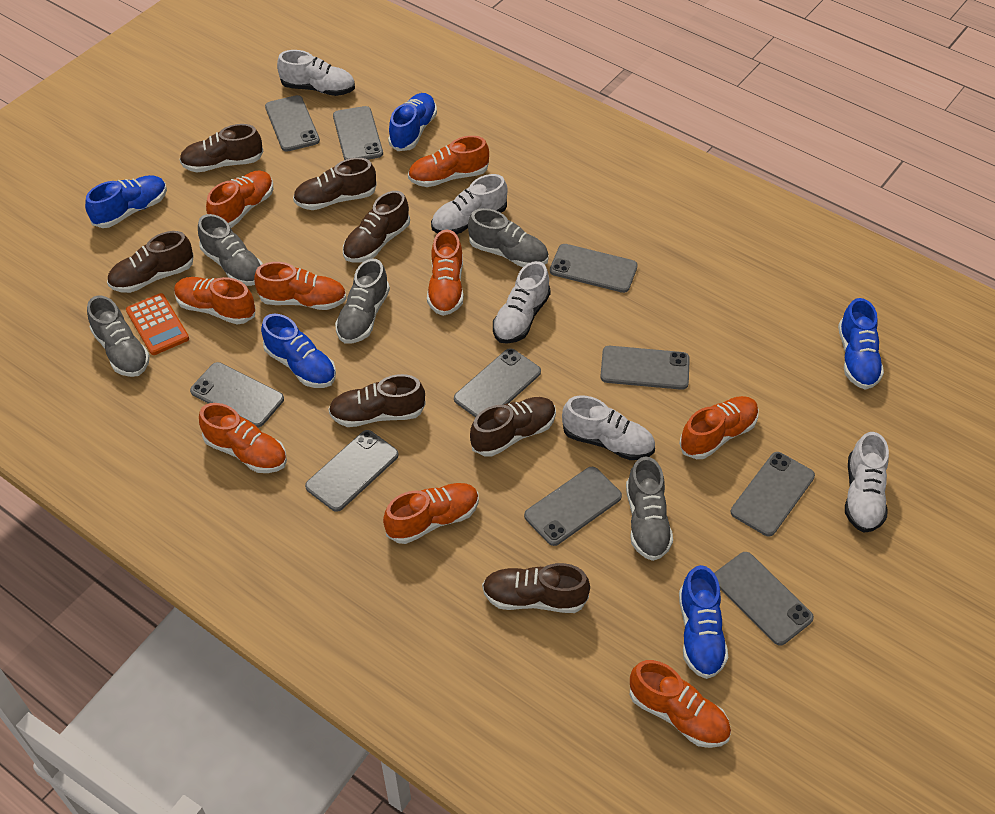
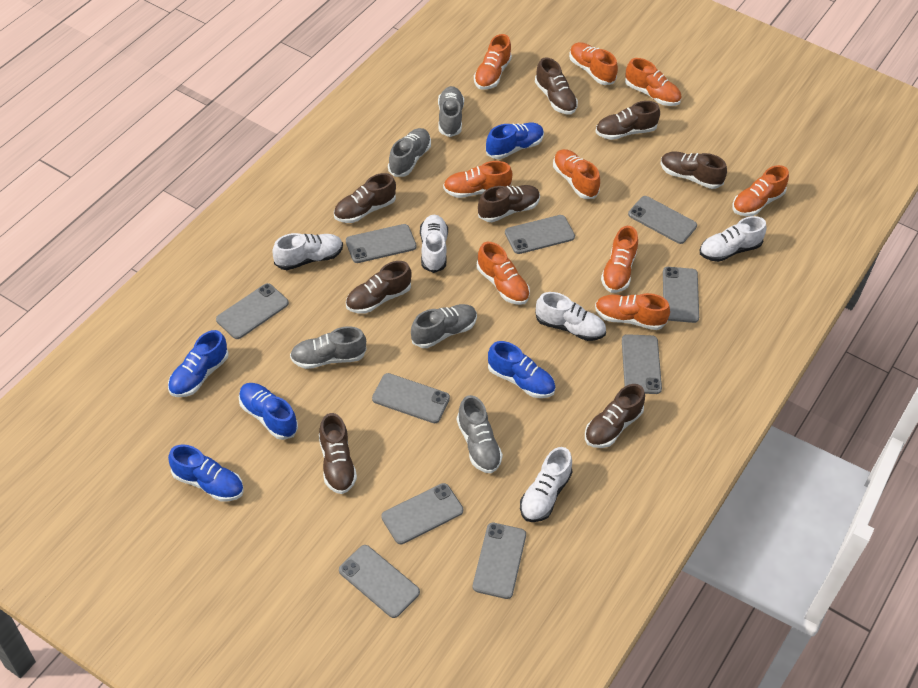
brown shoe: 7 -> 8
orange calculator: 1 -> 0

